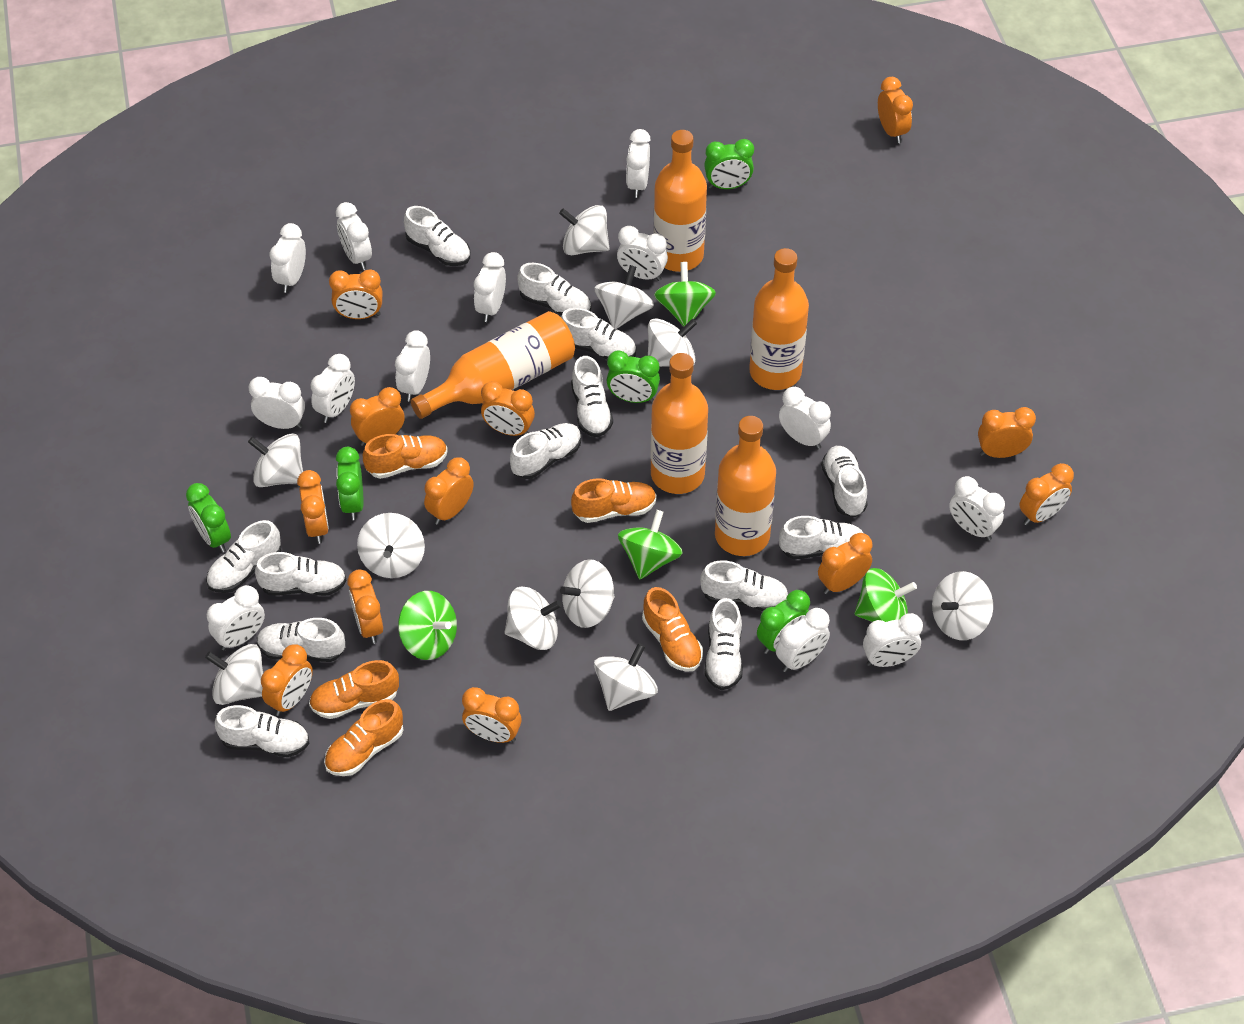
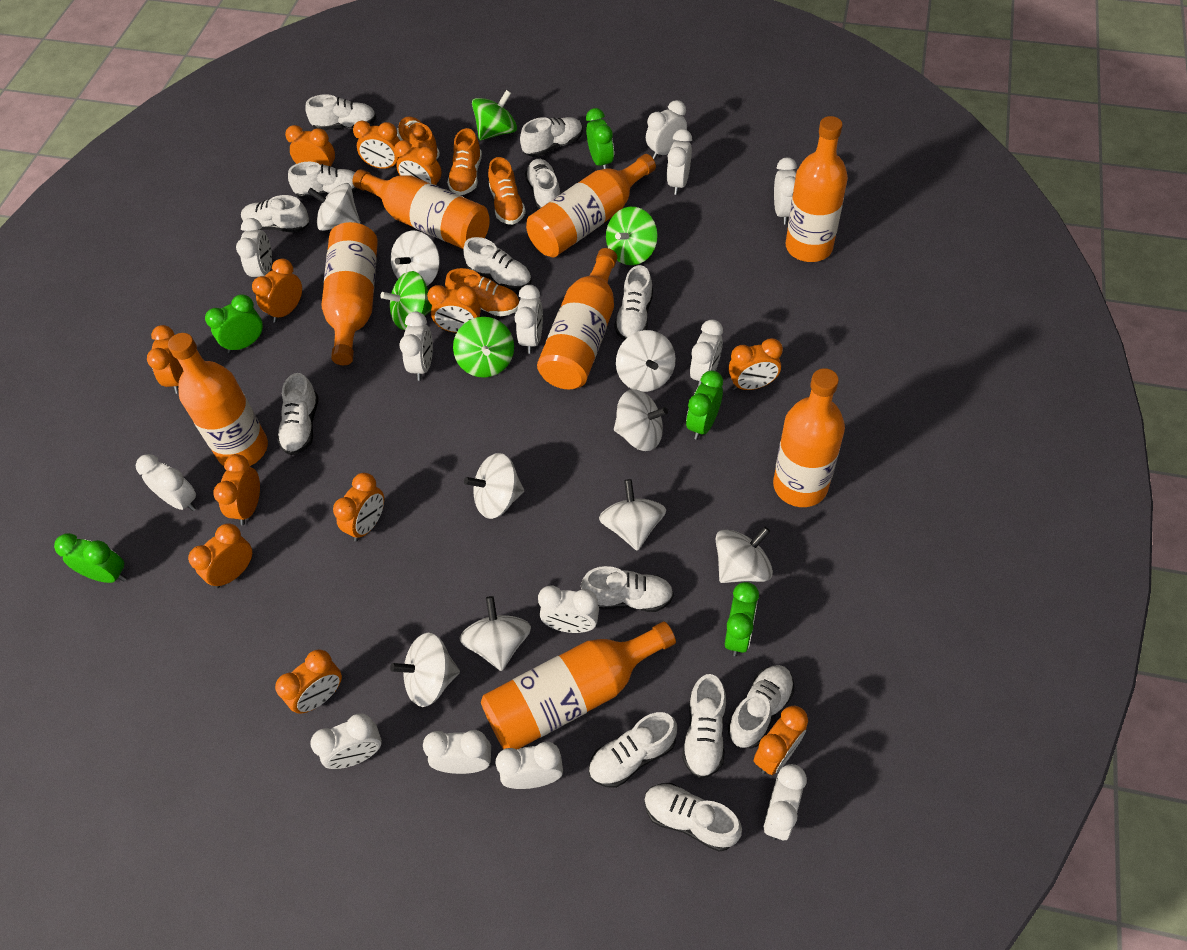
orange bottle: 5 -> 8
orange shoe: 5 -> 4
white spinning top: 10 -> 9

